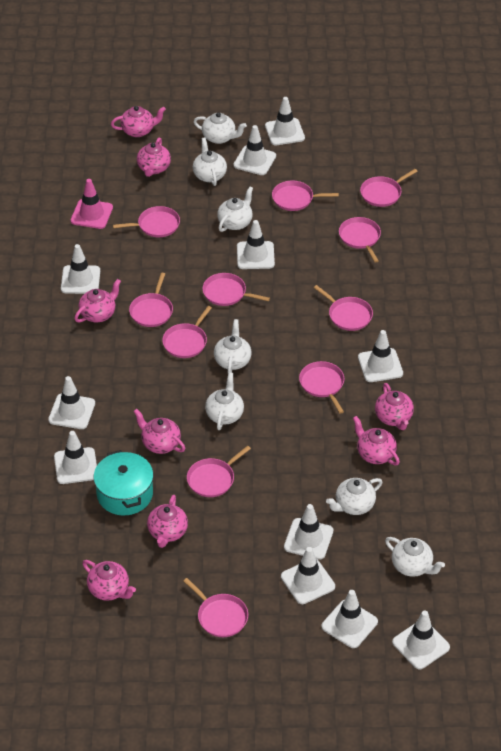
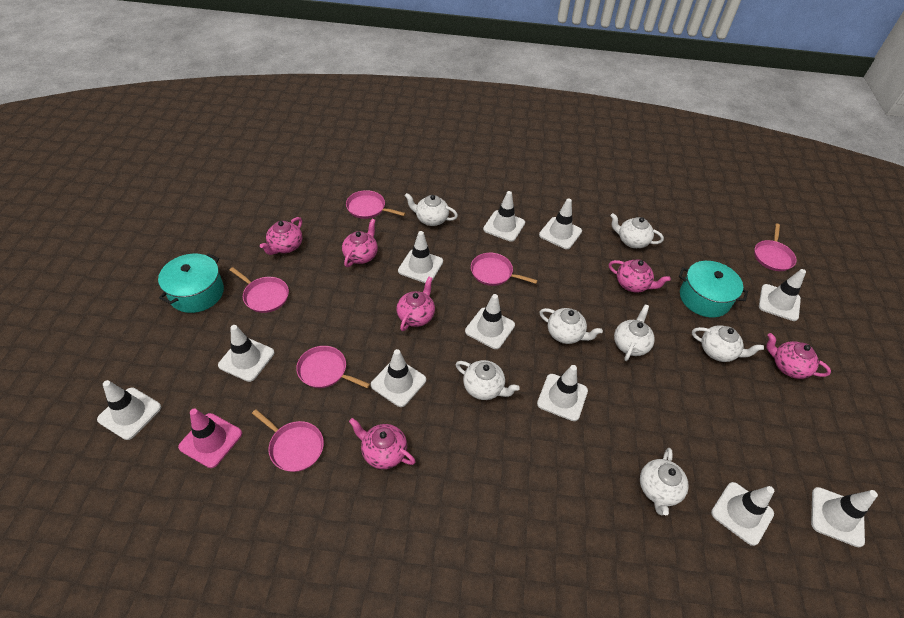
pink pan: 11 -> 6
pink teapot: 8 -> 6
turquoise pot: 1 -> 2

